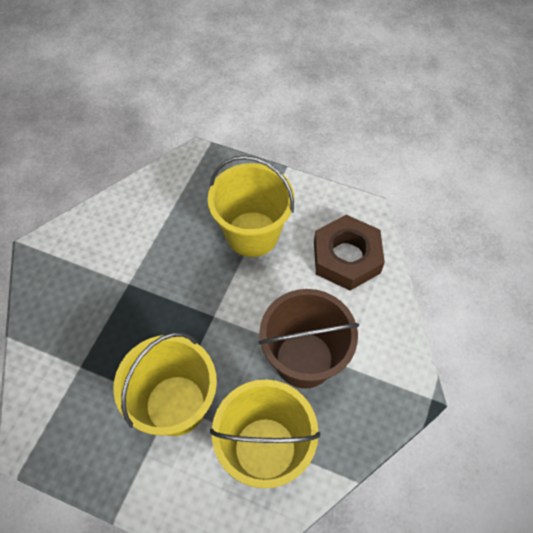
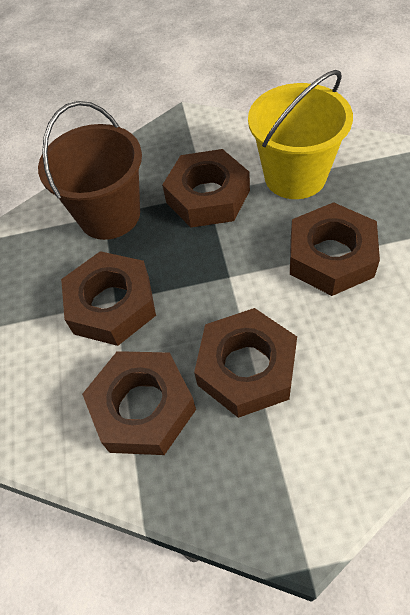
brown nut: 1 -> 5
yellow bucket: 3 -> 1

